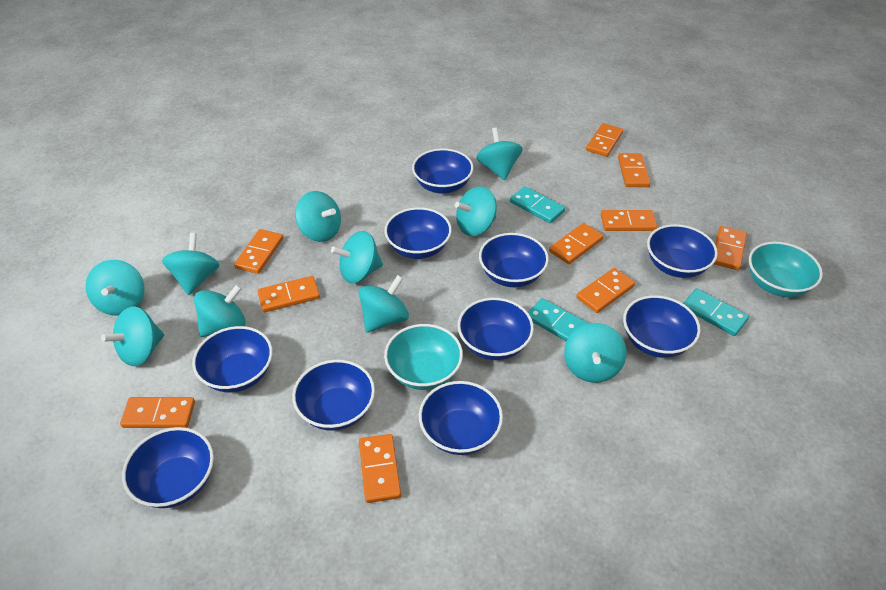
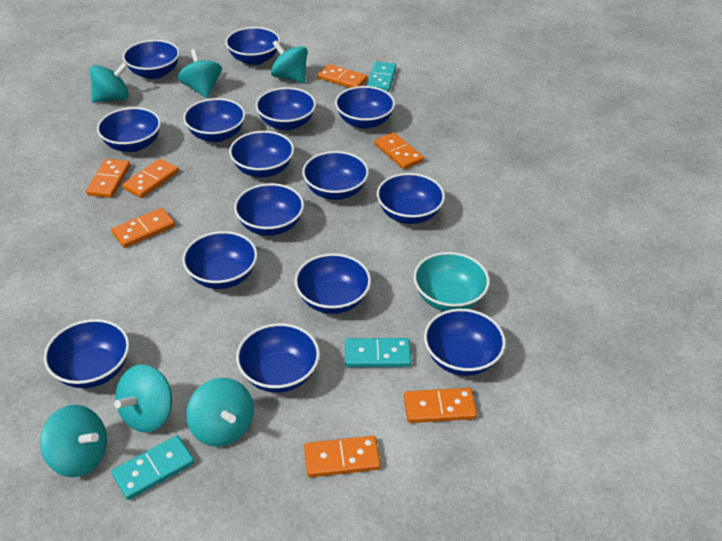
blue bowl: 10 -> 15
orange domino: 10 -> 7
turquoise bowl: 2 -> 1
turquoise spinning top: 10 -> 6

